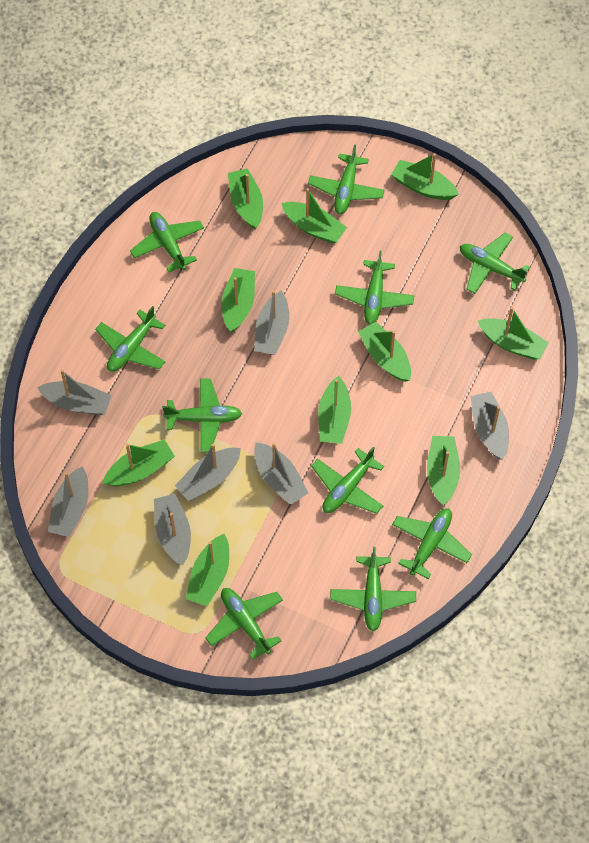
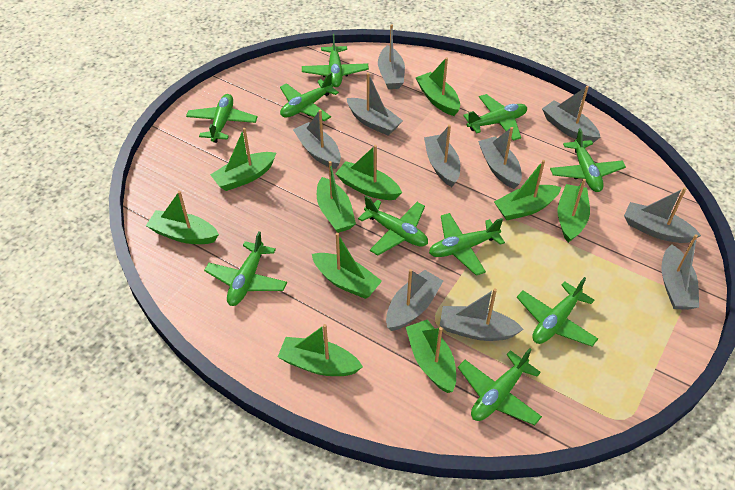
grey boat: 7 -> 10

